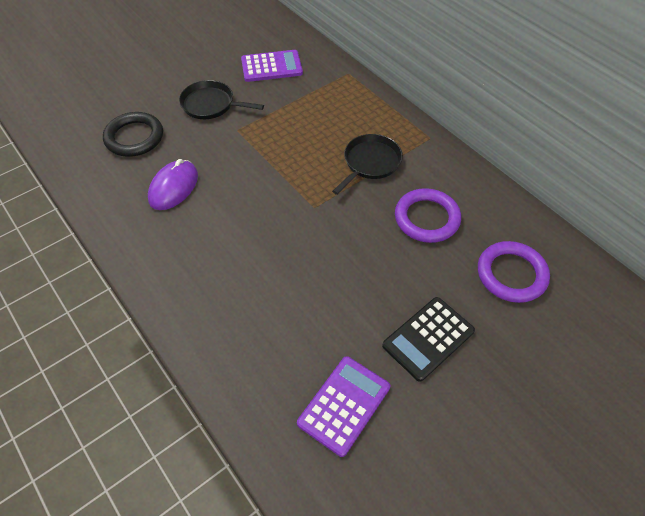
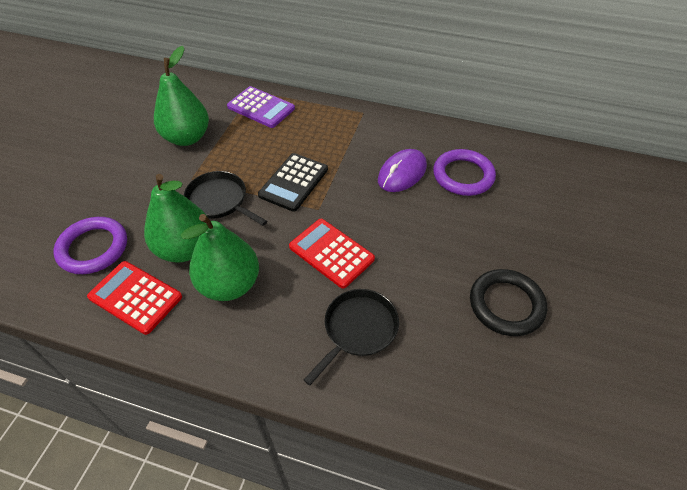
green pear: 0 -> 3
purple calculator: 2 -> 1
red calculator: 0 -> 2

